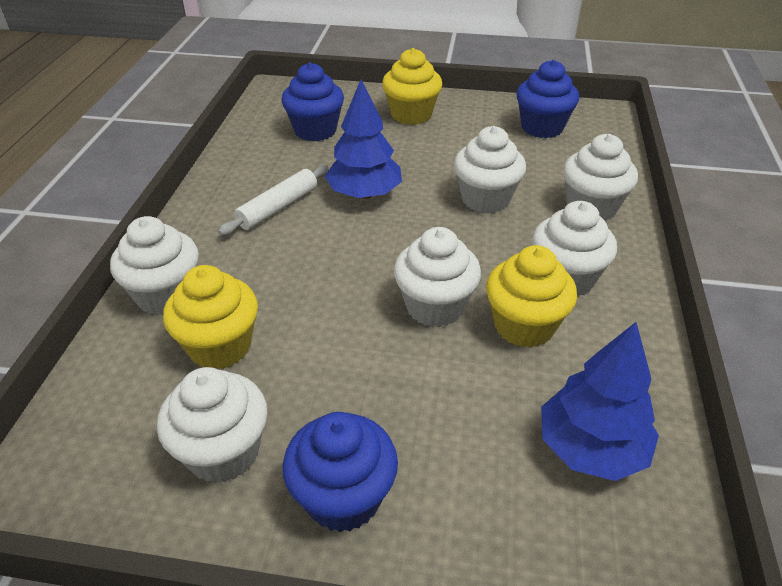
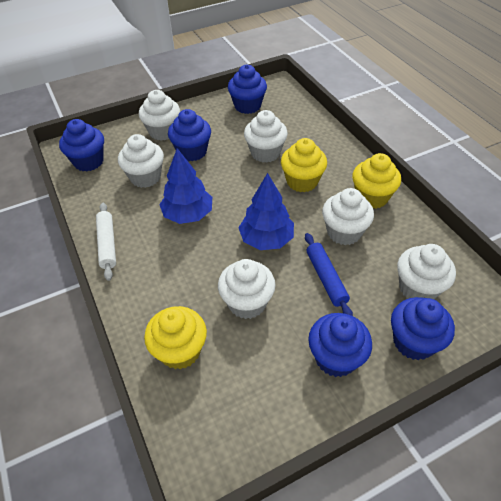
blue cupcake: 3 -> 5
blue rolling pin: 0 -> 1

